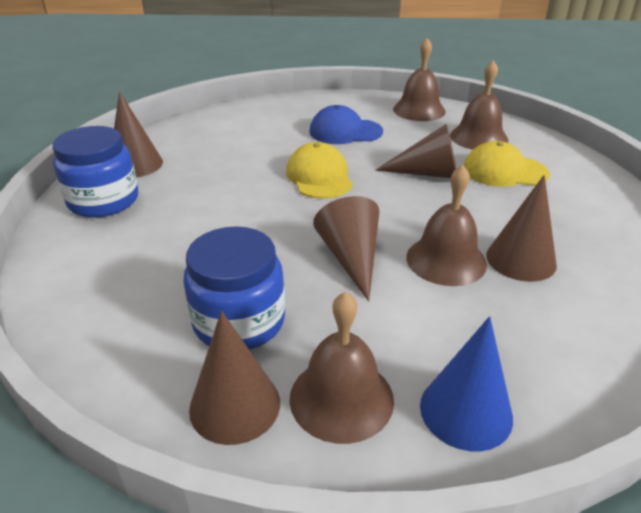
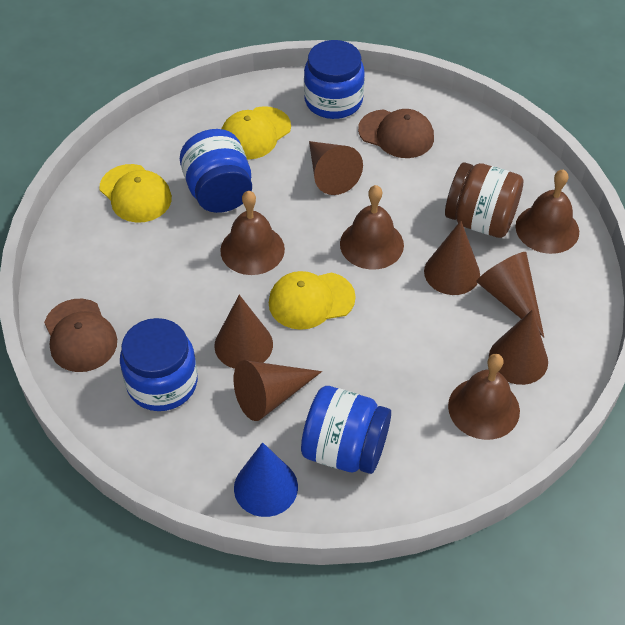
blue cap: 1 -> 0
blue jar: 2 -> 4
brown cap: 0 -> 2
brown cone: 5 -> 6
brown jar: 0 -> 1
yellow cap: 2 -> 3

